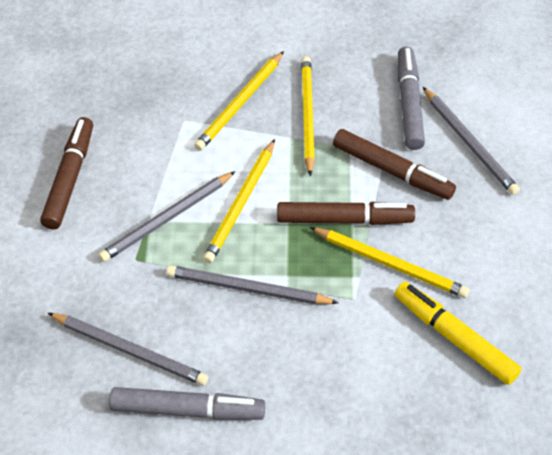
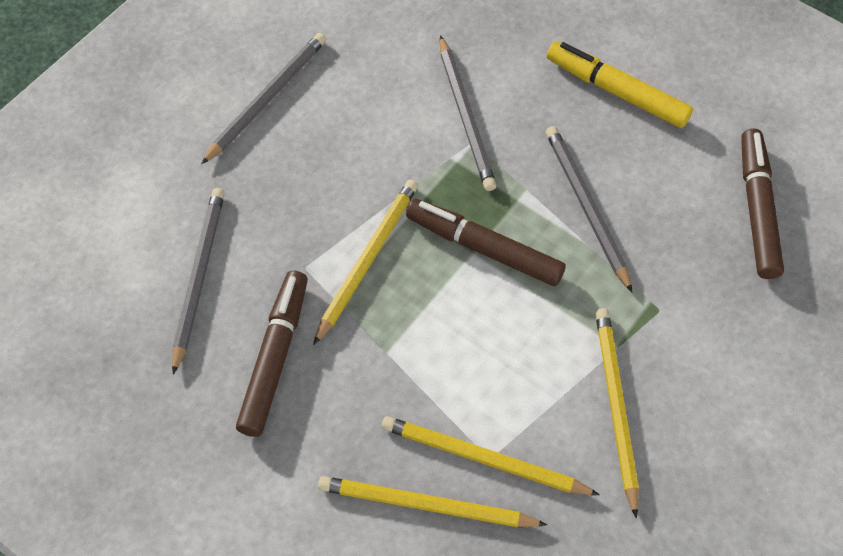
grey marker: 2 -> 0

